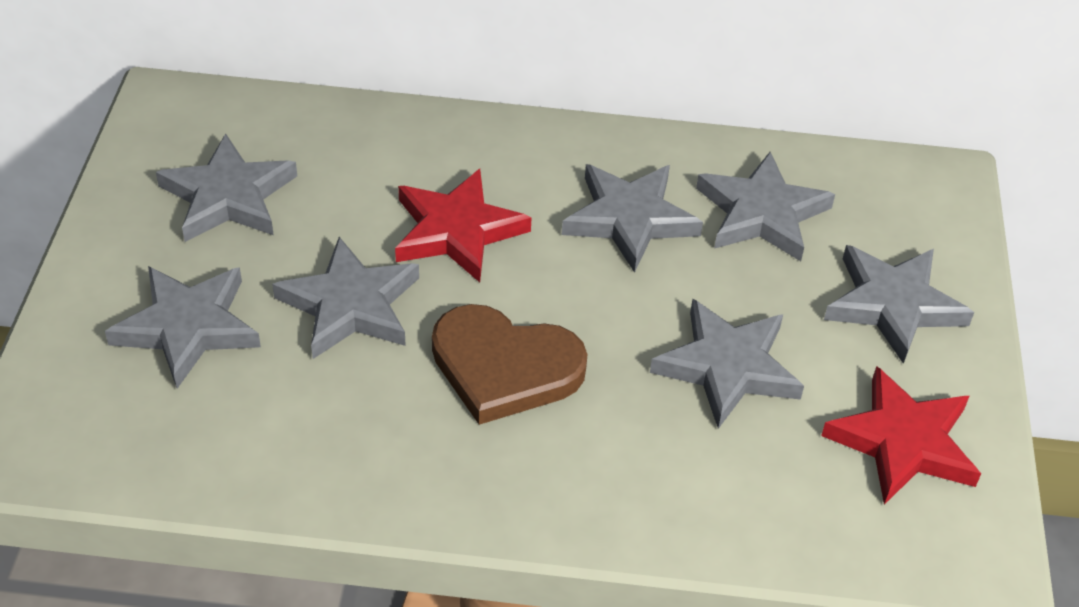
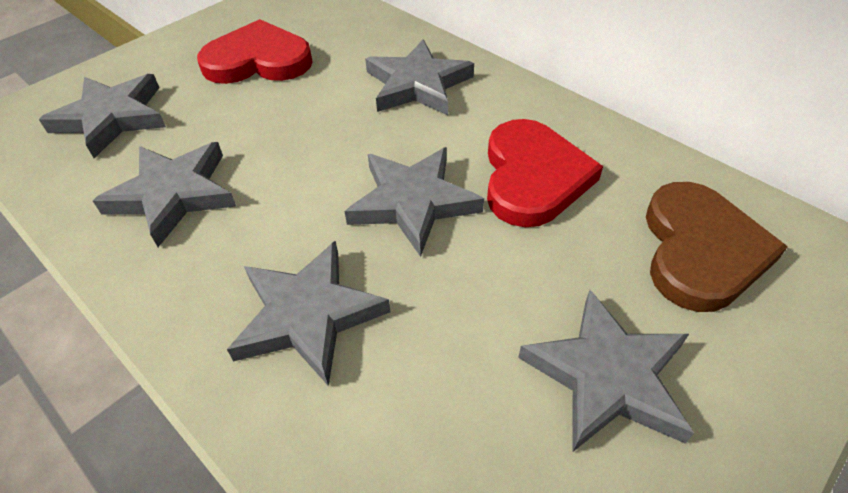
grey star: 7 -> 6
red heart: 0 -> 2
red star: 2 -> 0

